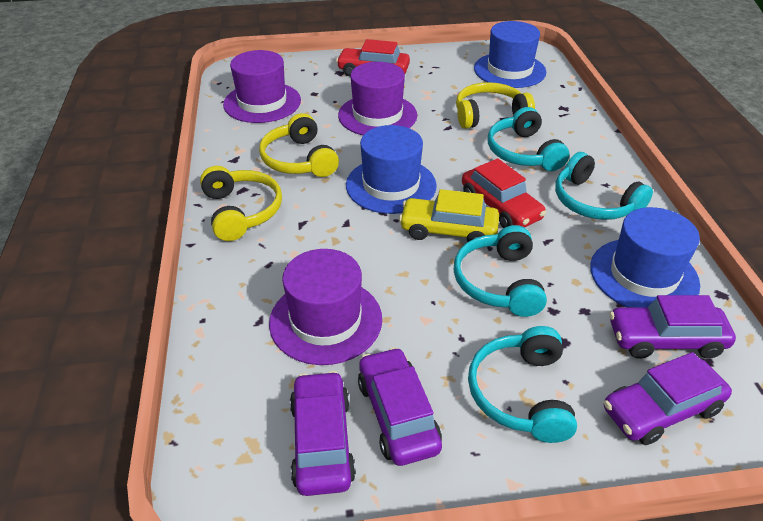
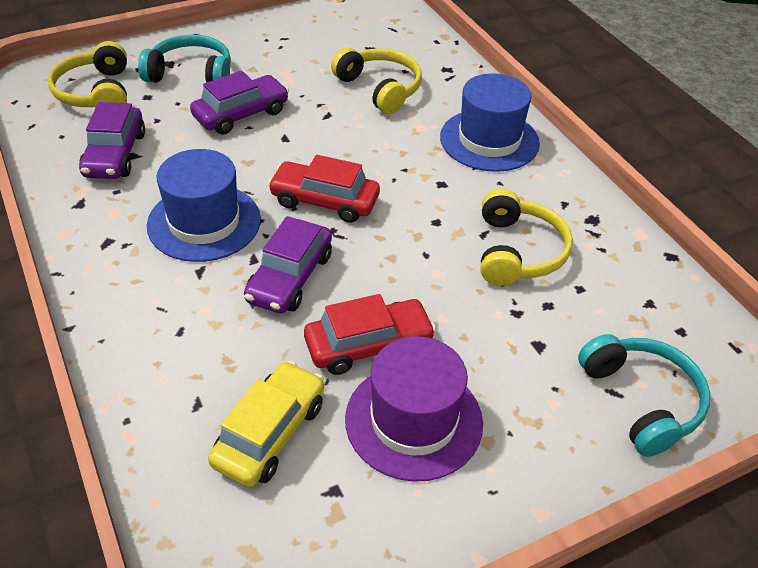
blue hat: 3 -> 2
purple car: 4 -> 3
purple hat: 3 -> 1
turquoise headphones: 4 -> 2

